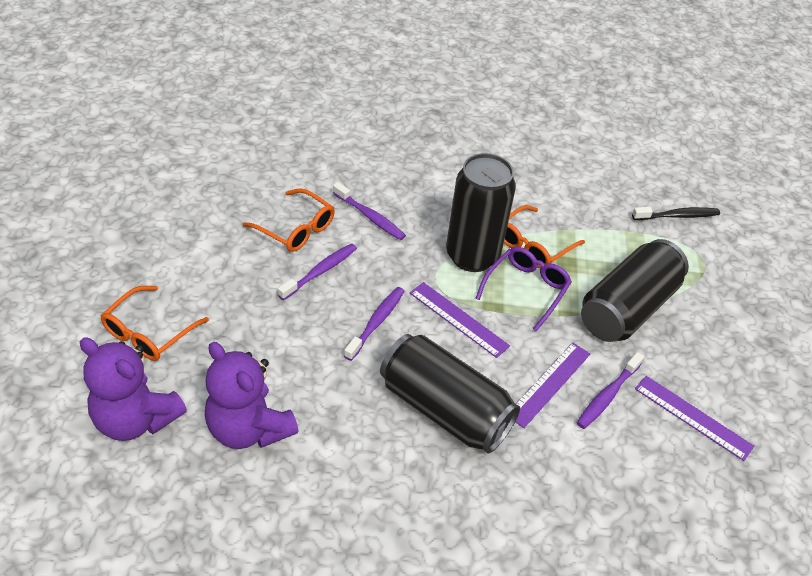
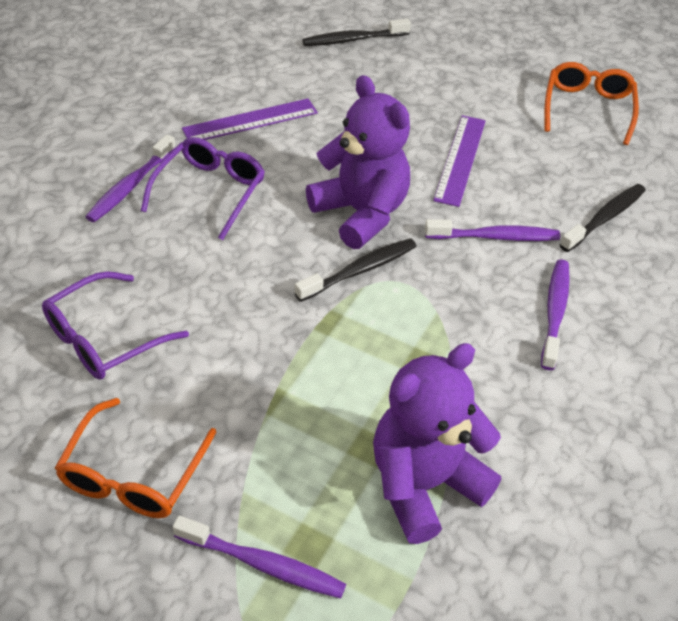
black can: 3 -> 0
black toothbrush: 1 -> 3
orange glasses: 3 -> 2
purple glasses: 1 -> 2
purple ruler: 3 -> 2

